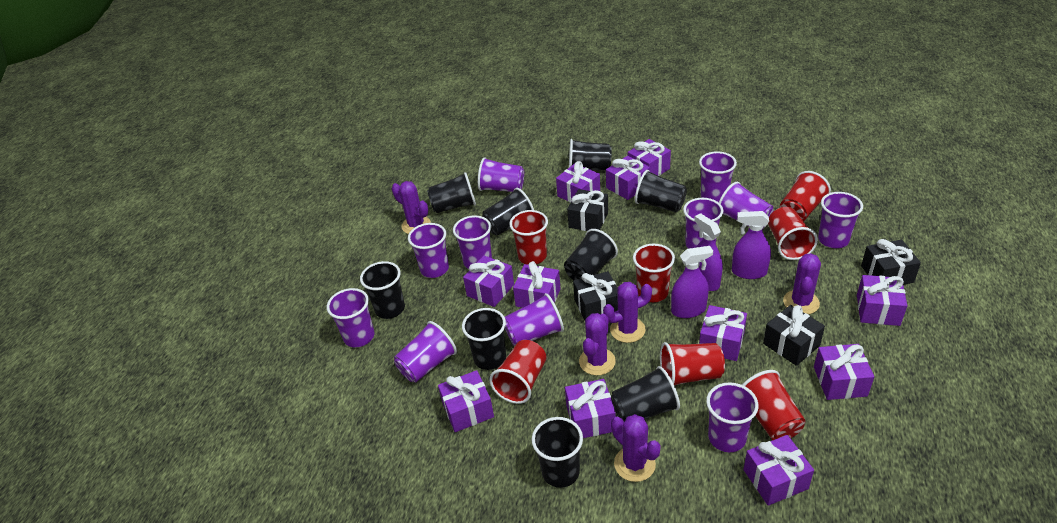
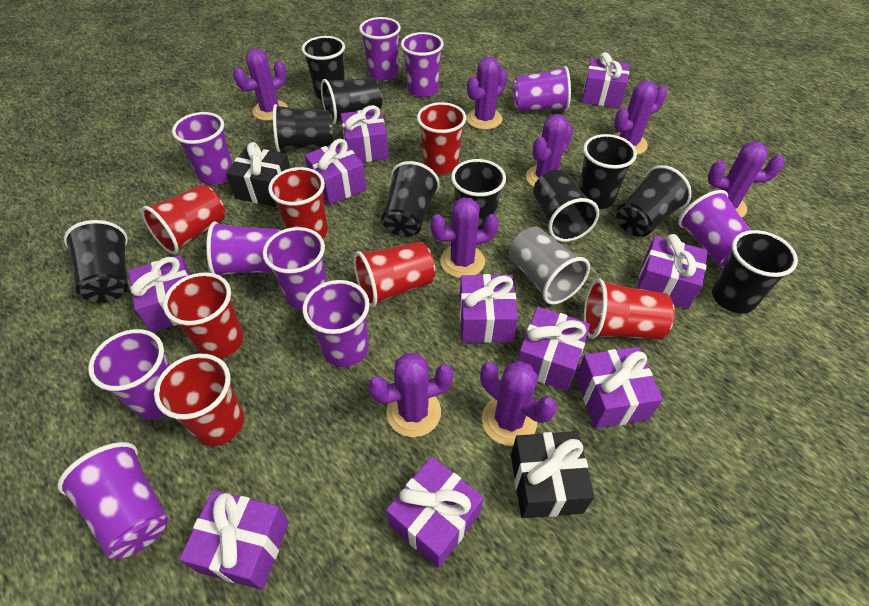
black cup: 9 -> 10
black gift: 4 -> 2
grey cup: 0 -> 1
purple cactus: 5 -> 8
purple cup: 11 -> 10
purple gift: 11 -> 10
purple spray bottle: 3 -> 0

